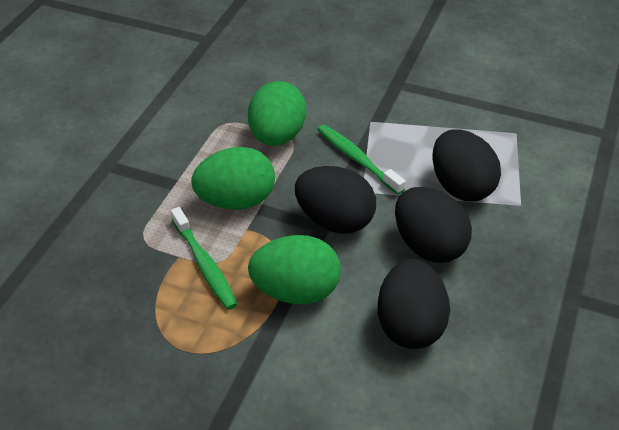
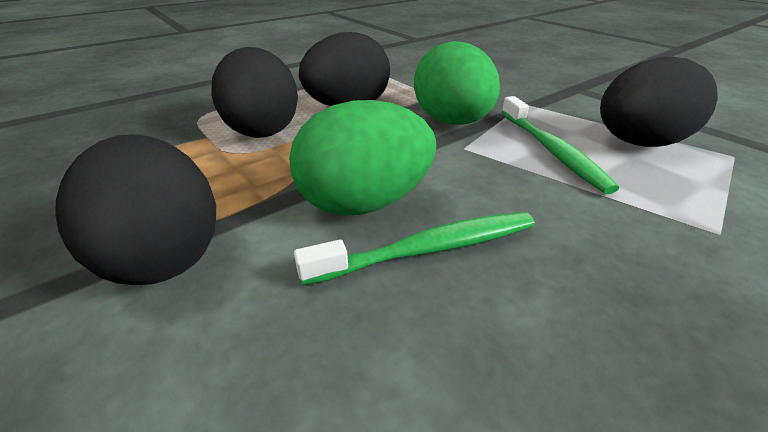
green egg: 3 -> 2

